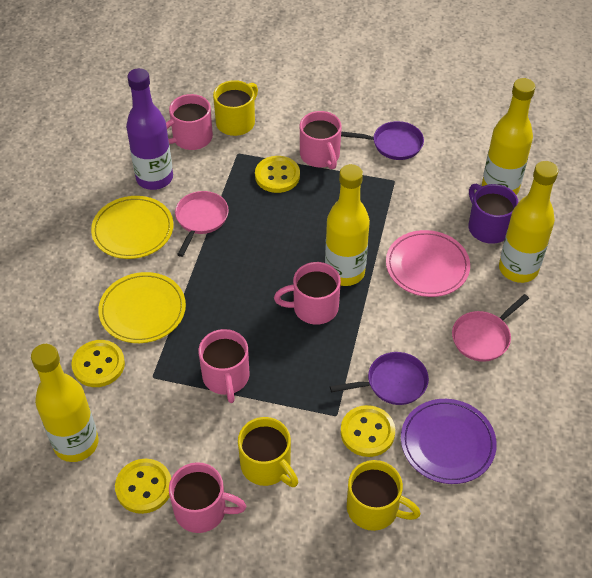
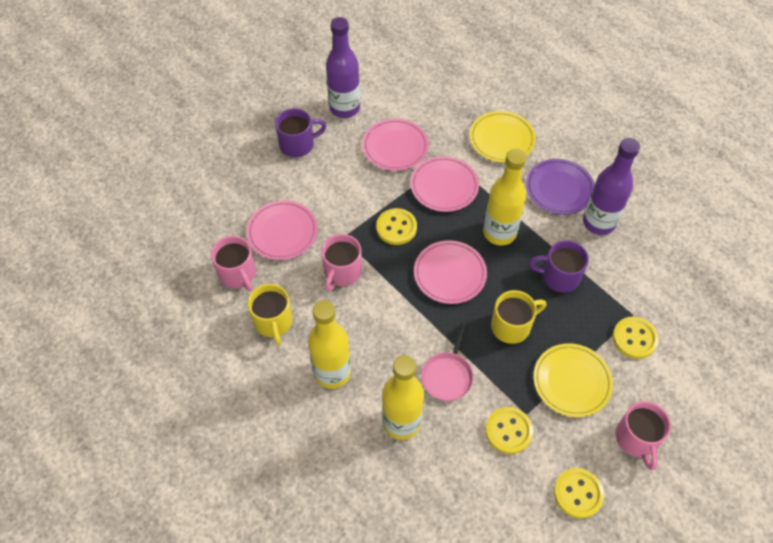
pink mug: 5 -> 3
pink pan: 2 -> 1
pink plate: 1 -> 4
purple bottle: 1 -> 2
purple mug: 1 -> 2
purple pan: 2 -> 0
yellow bottle: 4 -> 3
yellow mug: 3 -> 2

